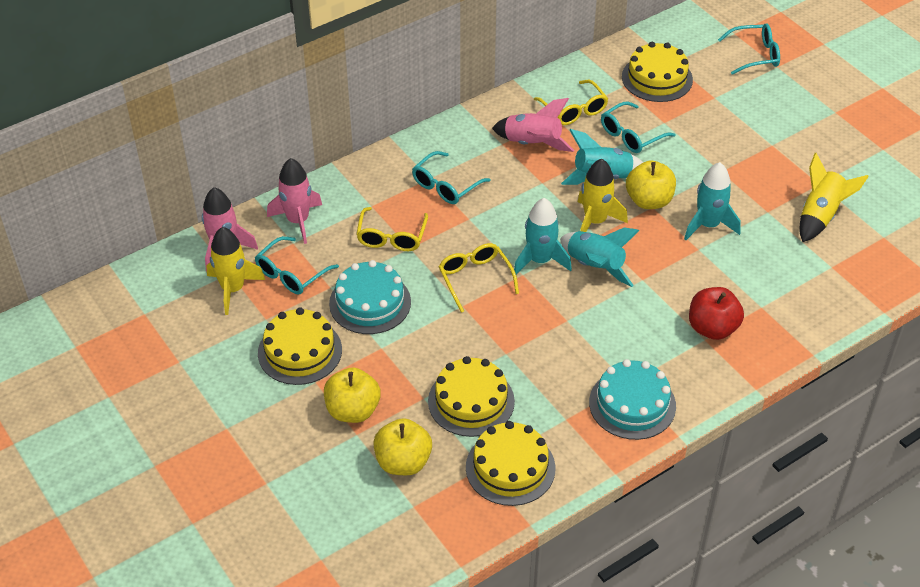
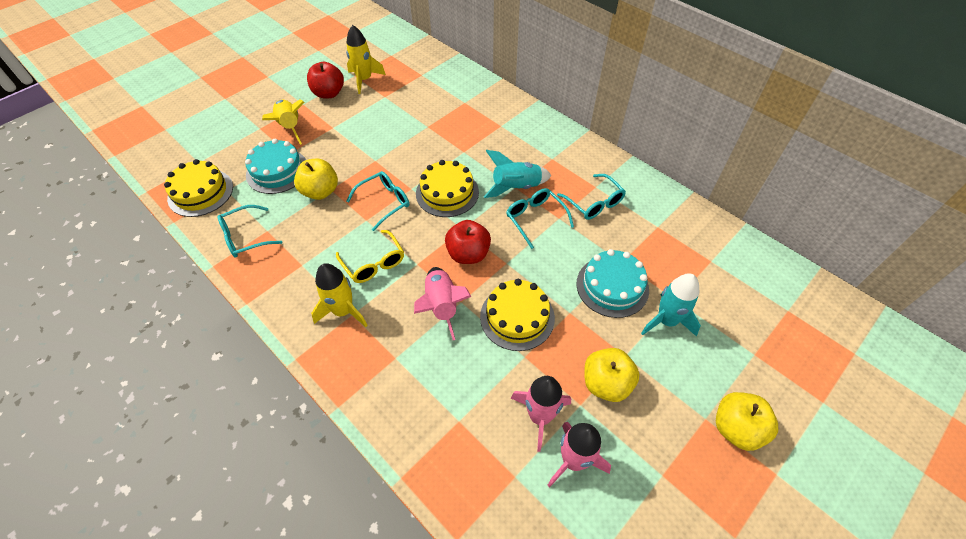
red apple: 1 -> 2
turquoise rocket: 4 -> 2
yellow cake: 4 -> 3
yellow glasses: 3 -> 1

